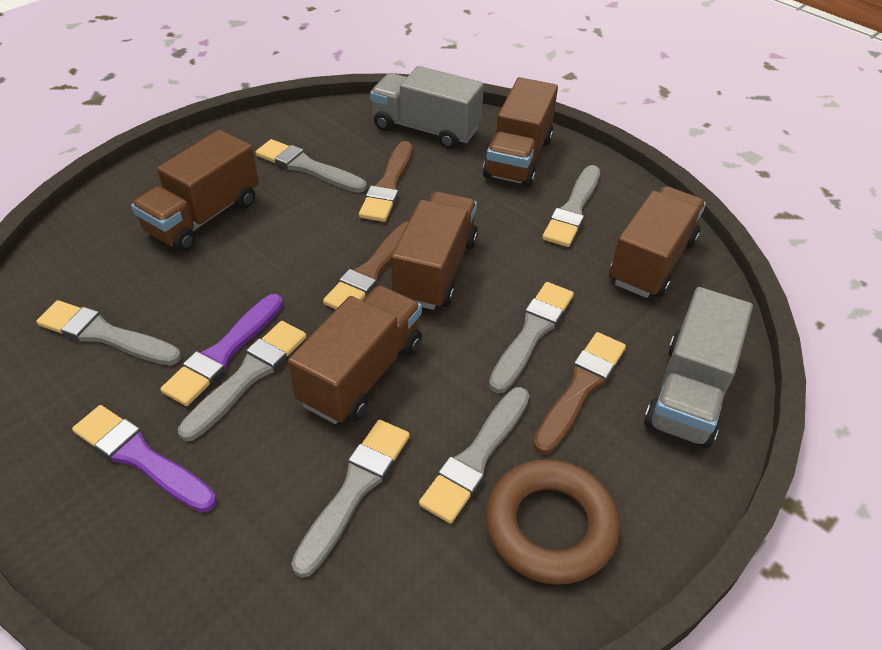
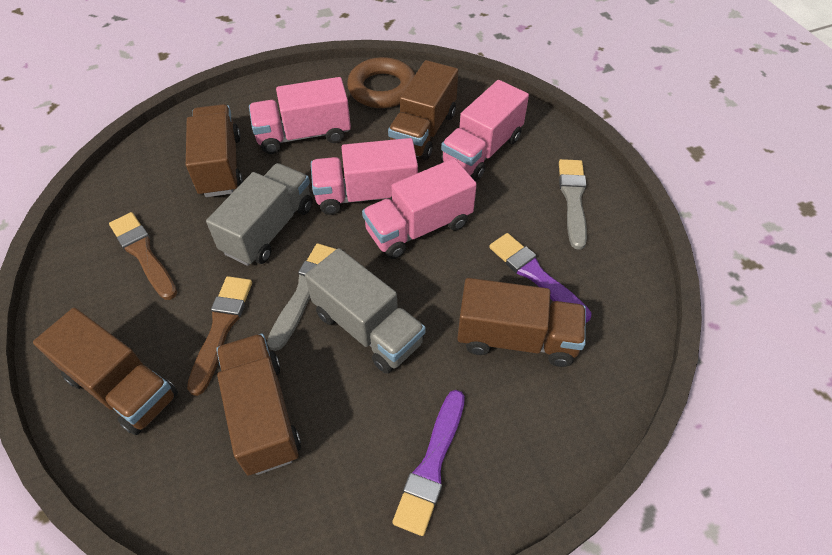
brown brush: 3 -> 2
grey brush: 7 -> 2
pink truck: 0 -> 4

